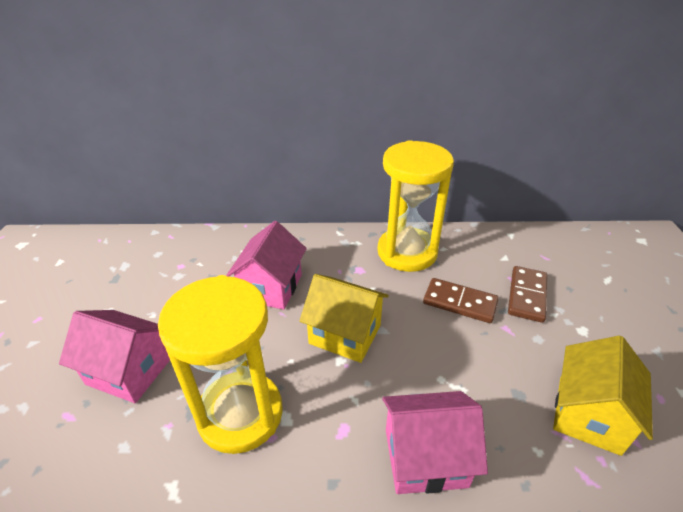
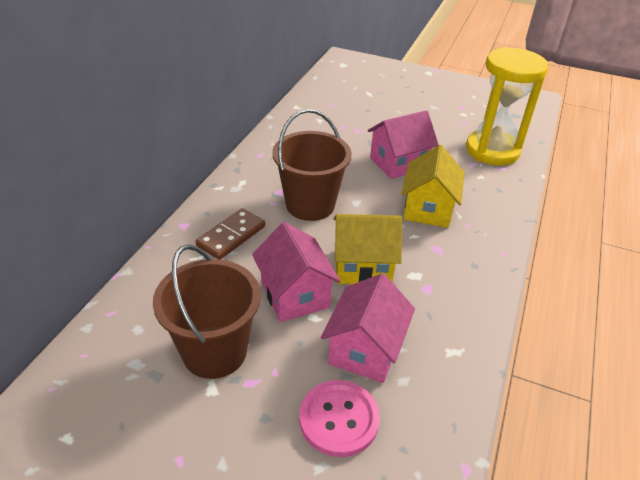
brown bucket: 0 -> 2
brown domino: 2 -> 1
pink button: 0 -> 1
yellow hourglass: 2 -> 1

